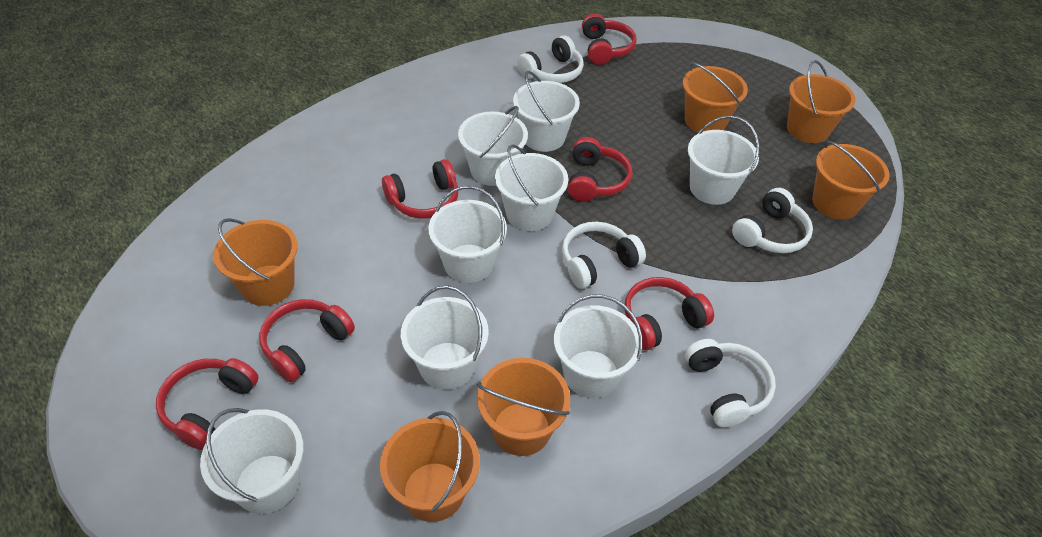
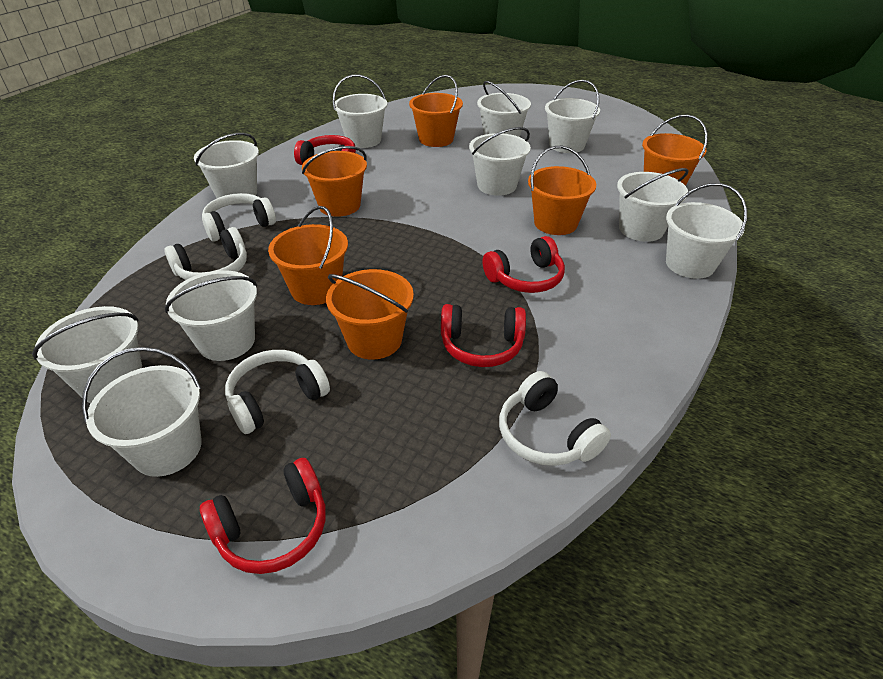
red headphones: 6 -> 4
white bucket: 8 -> 10

